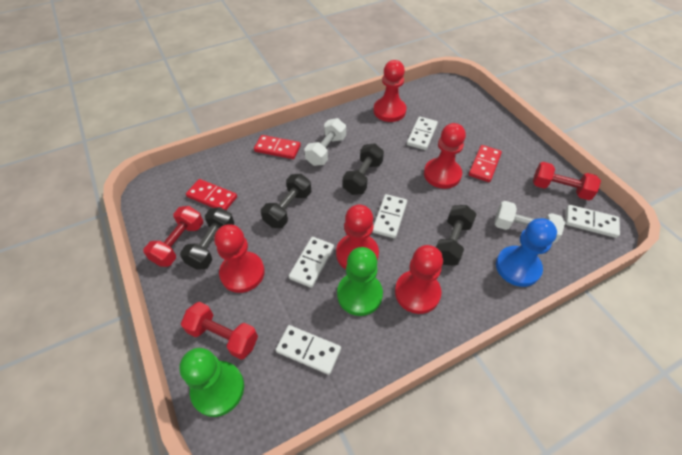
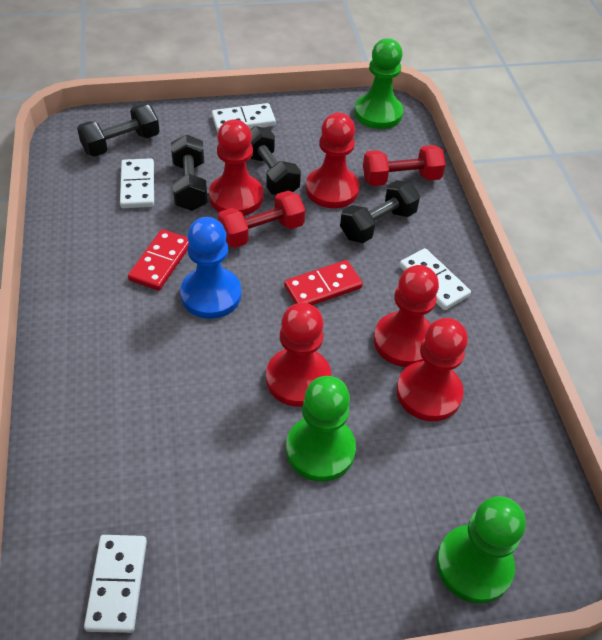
green pawn: 2 -> 3
red domino: 3 -> 2
red dumbbell: 3 -> 2
white domino: 5 -> 4
white dumbbell: 2 -> 0

